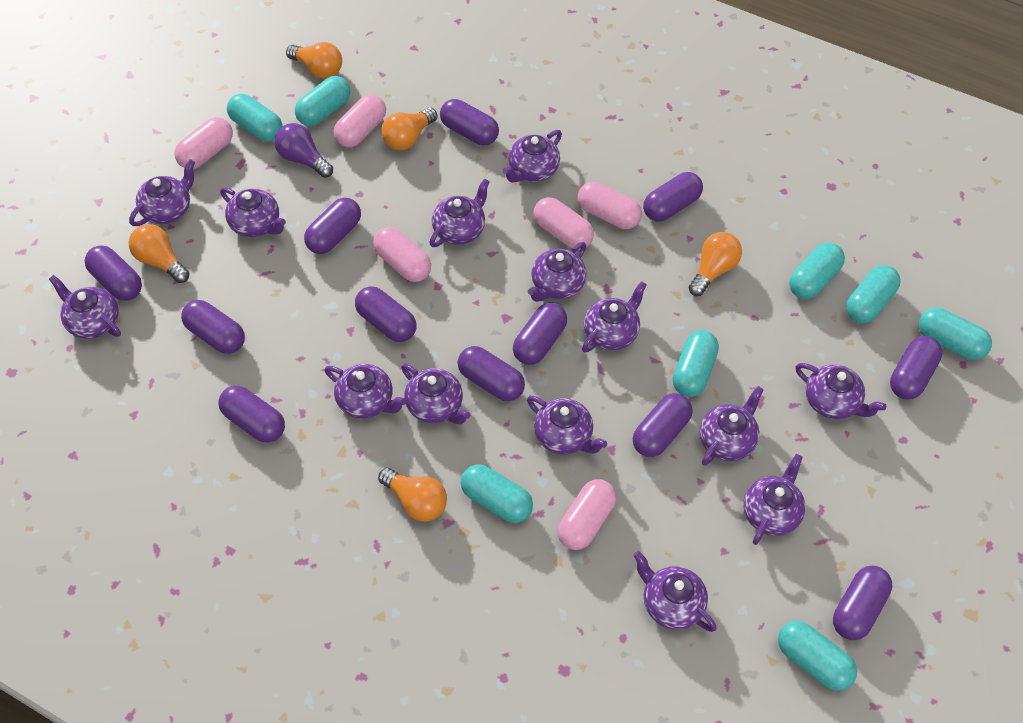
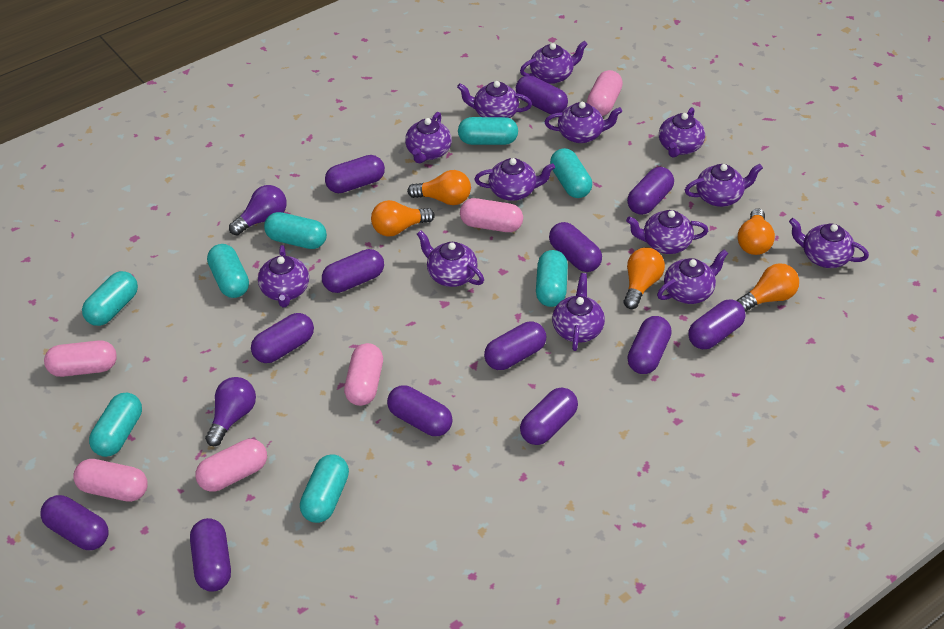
purple capsule: 12 -> 13
purple light bulb: 1 -> 2
purple teapot: 14 -> 13

